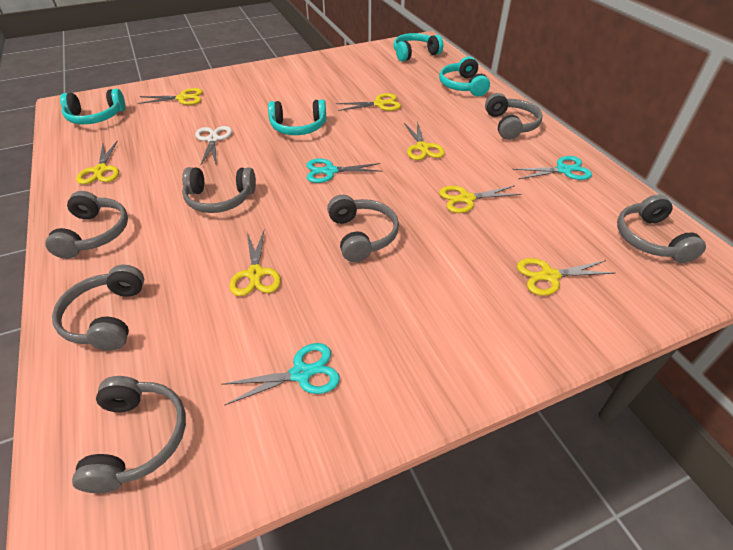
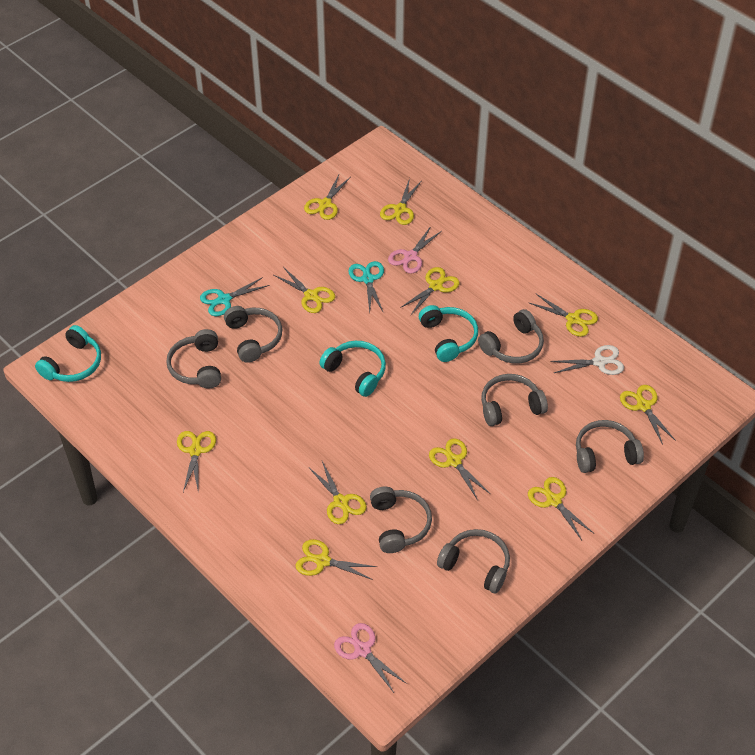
pink scissors: 0 -> 2
turquoise headphones: 4 -> 3
turquoise scissors: 3 -> 2
yellow scissors: 7 -> 11

